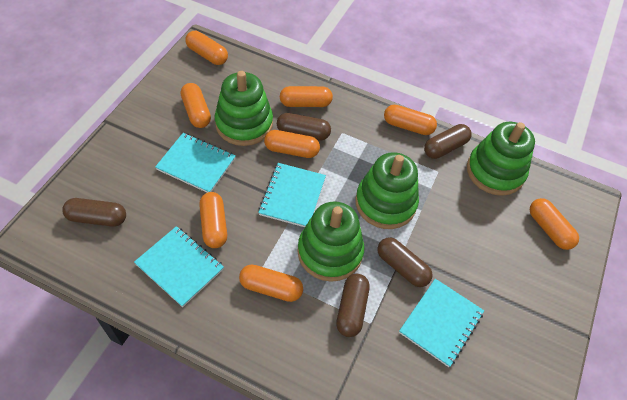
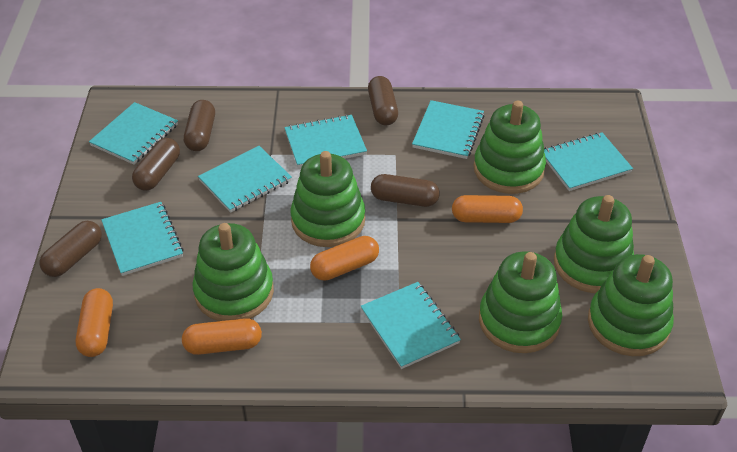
green stacking toy: 4 -> 6
orange capsule: 8 -> 4
turquoise notebook: 4 -> 7

